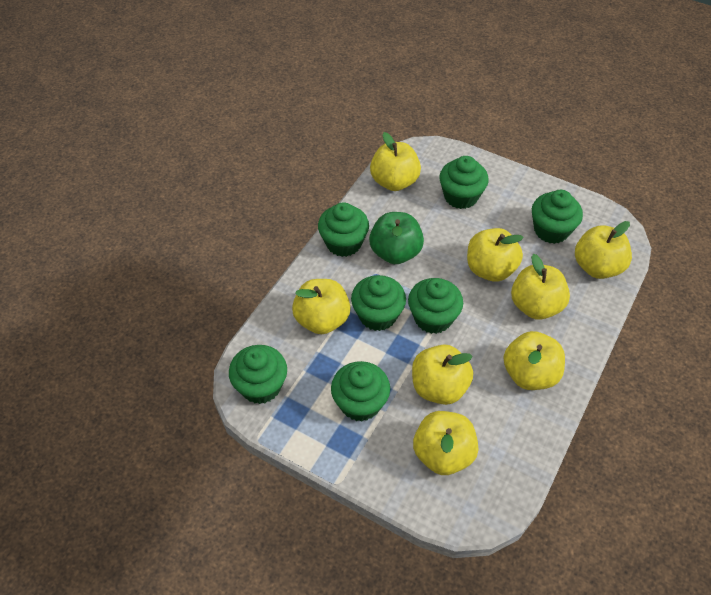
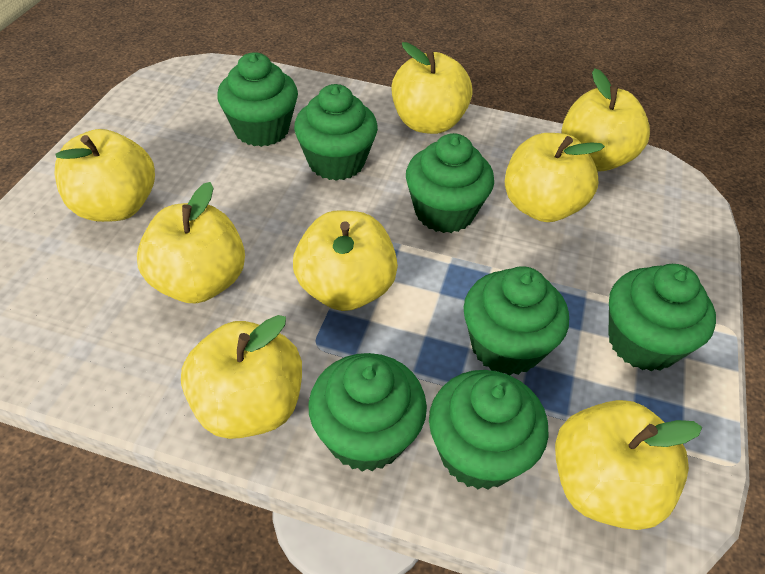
green apple: 1 -> 0

